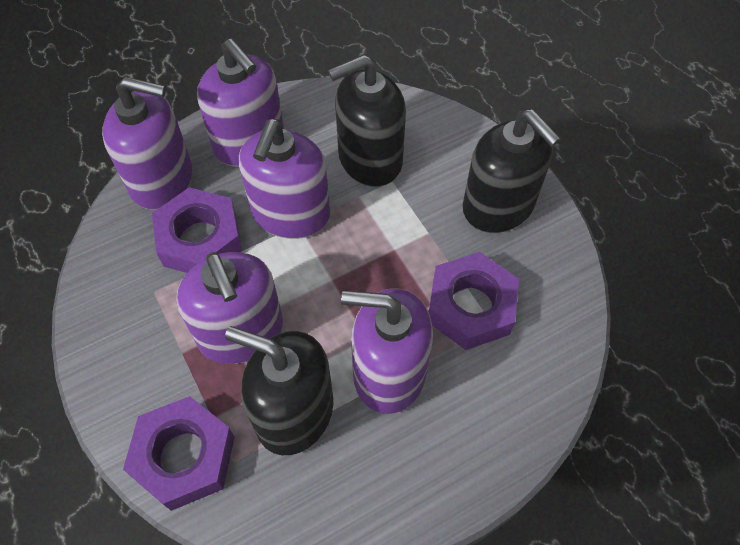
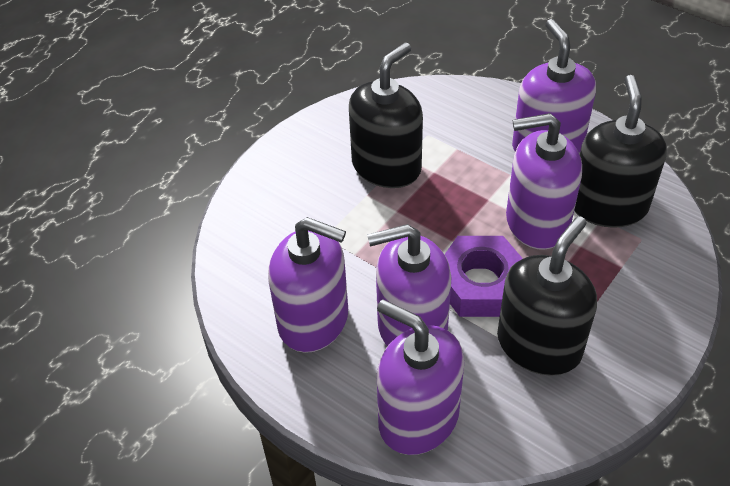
purple nut: 3 -> 1

